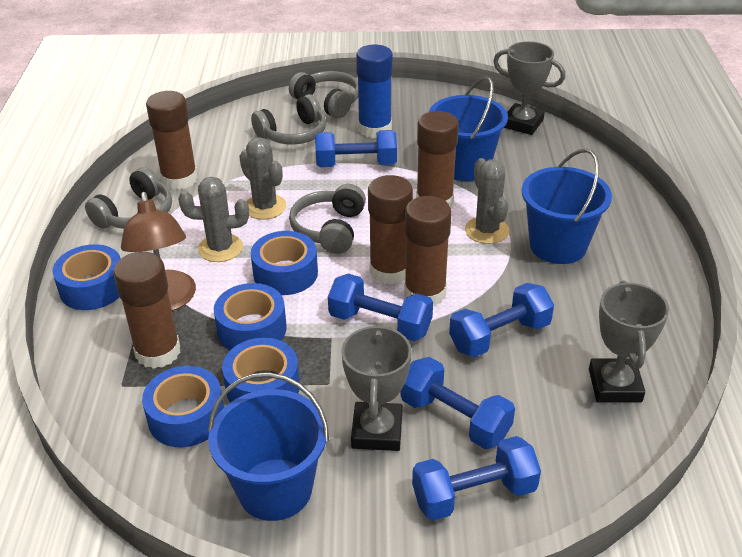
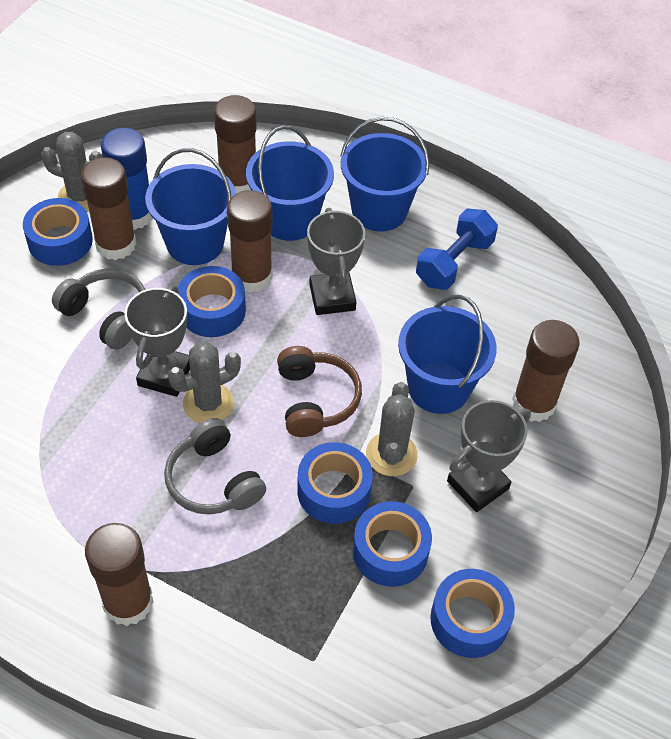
blue bucket: 3 -> 4
blue dumbbell: 5 -> 1
brown headphones: 0 -> 1
brown lamp: 1 -> 0
grey headphones: 4 -> 2

